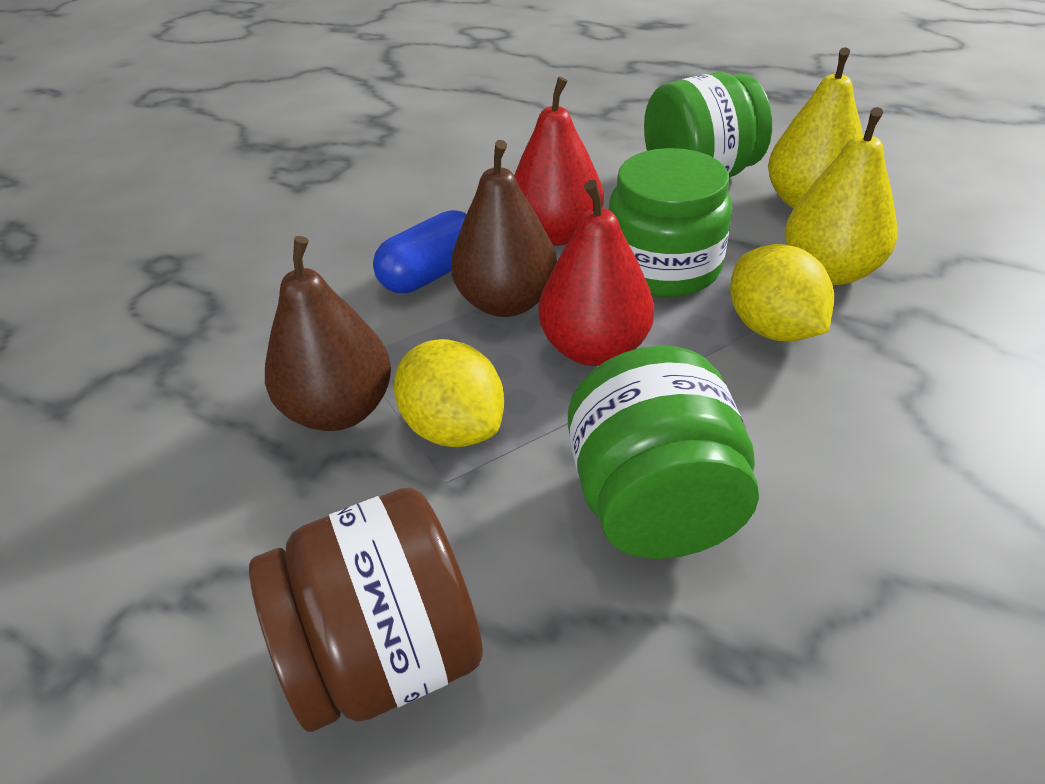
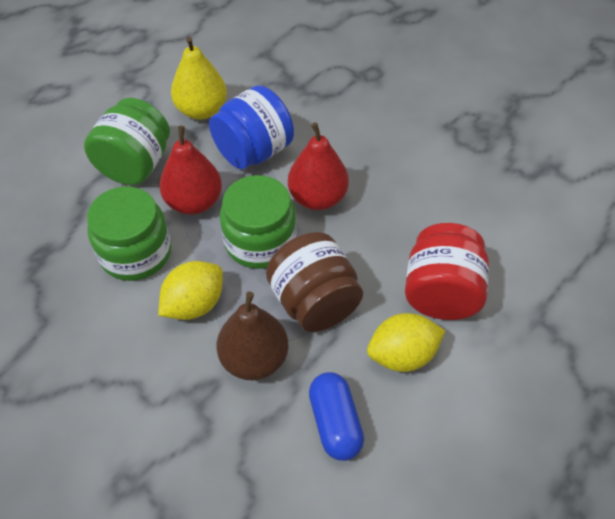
blue jar: 0 -> 1
brown pear: 2 -> 1
red jar: 0 -> 1
yellow pear: 2 -> 1

